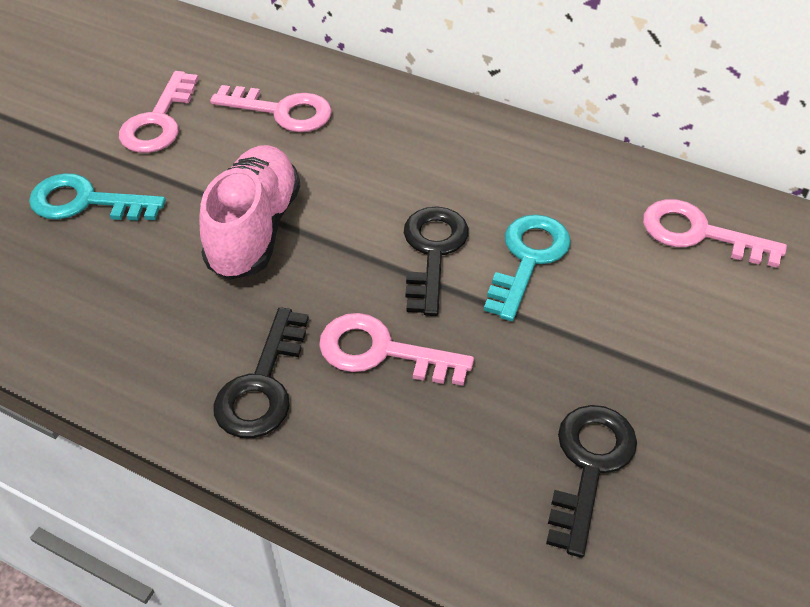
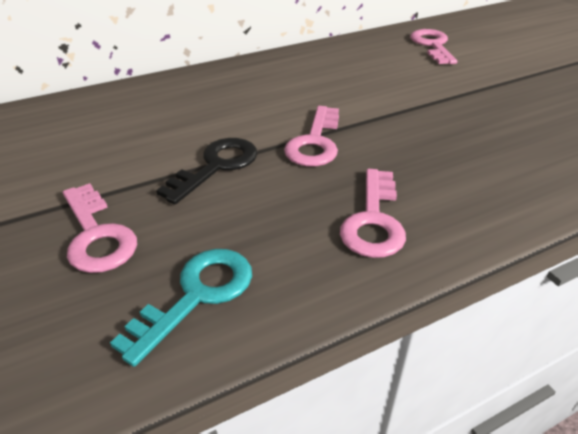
black key: 3 -> 1
pink shoe: 1 -> 0
turquoise key: 2 -> 1

